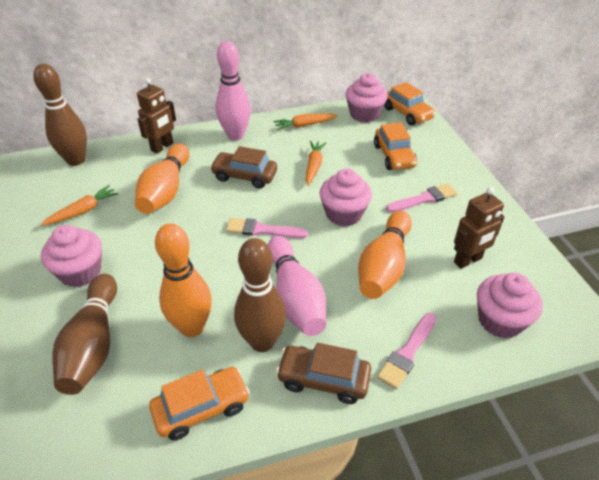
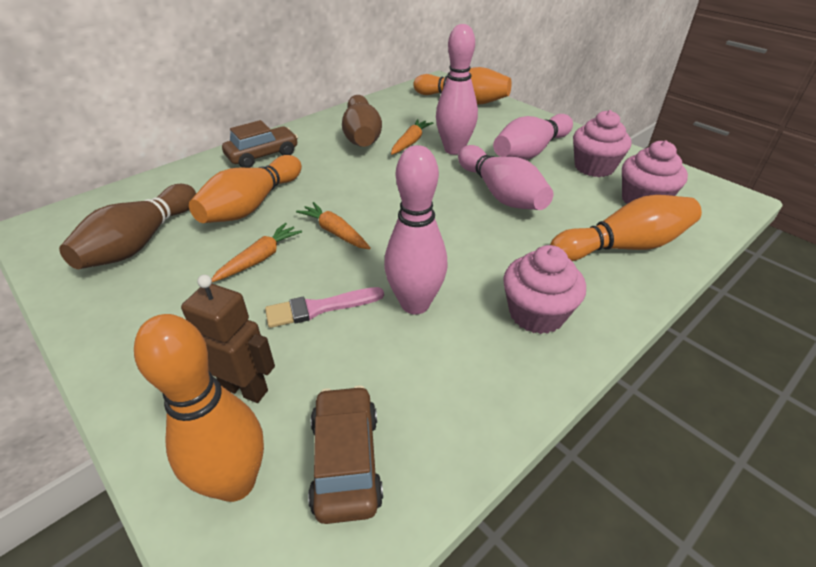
brown bowling pin: 3 -> 2
brown robot: 2 -> 1
orange bowling pin: 3 -> 4
orange car: 3 -> 0
pink bowling pin: 2 -> 4
pink brush: 3 -> 1
pink cupcake: 4 -> 3

